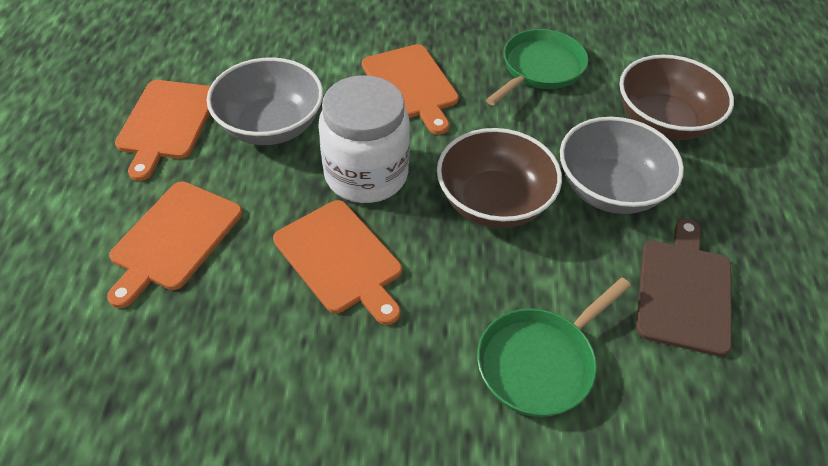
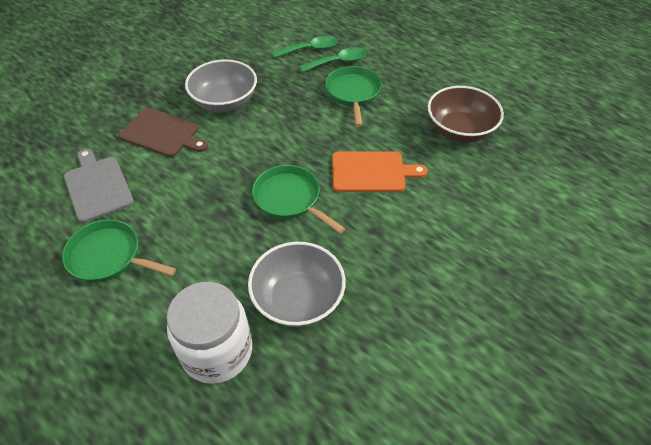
brown bowl: 2 -> 1
green pan: 2 -> 3
green spoon: 0 -> 2
grey cutting board: 0 -> 1
orange cutting board: 4 -> 1

